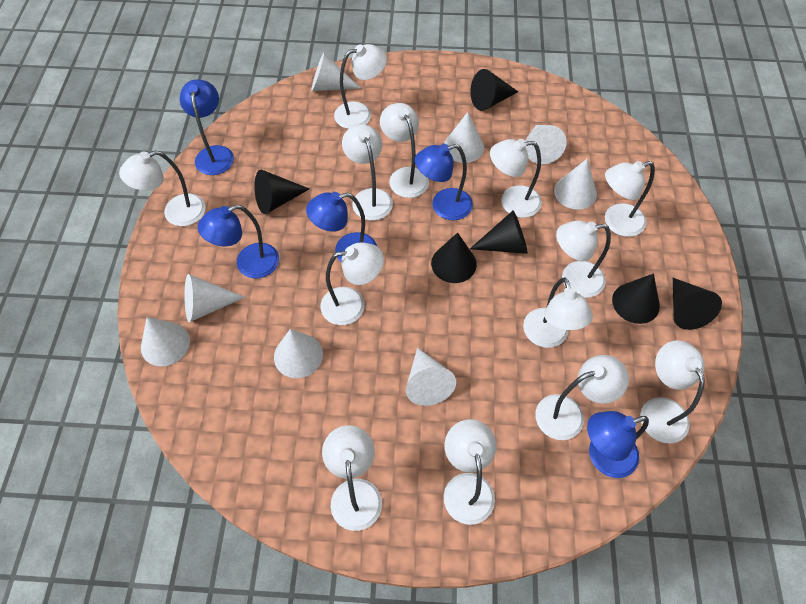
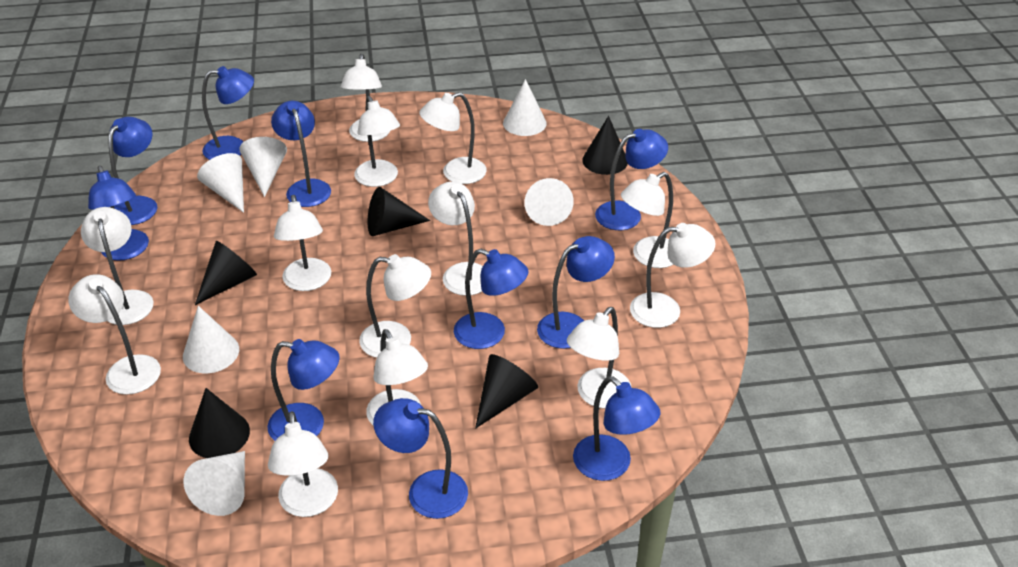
black cone: 6 -> 5
blue lamp: 5 -> 10
white cone: 8 -> 6

